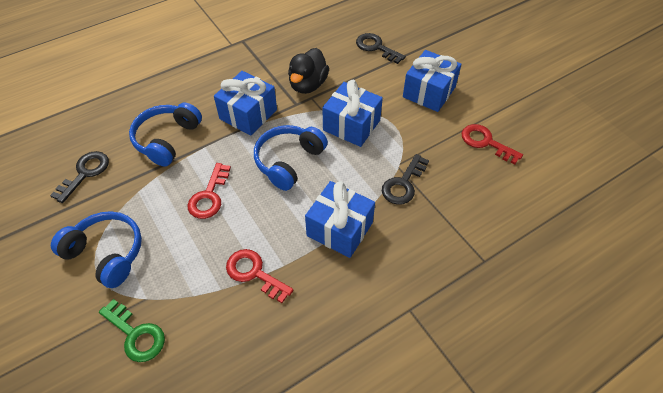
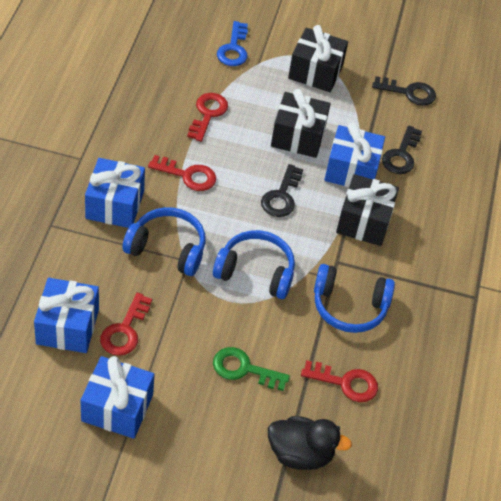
black gift: 0 -> 3
blue key: 0 -> 1
red key: 3 -> 4

